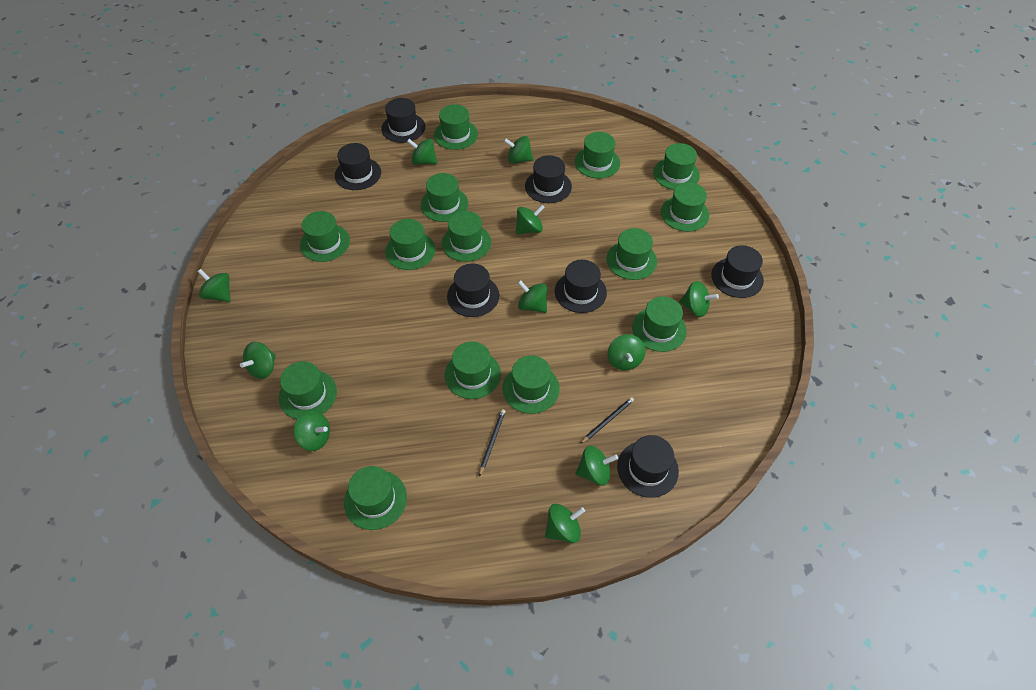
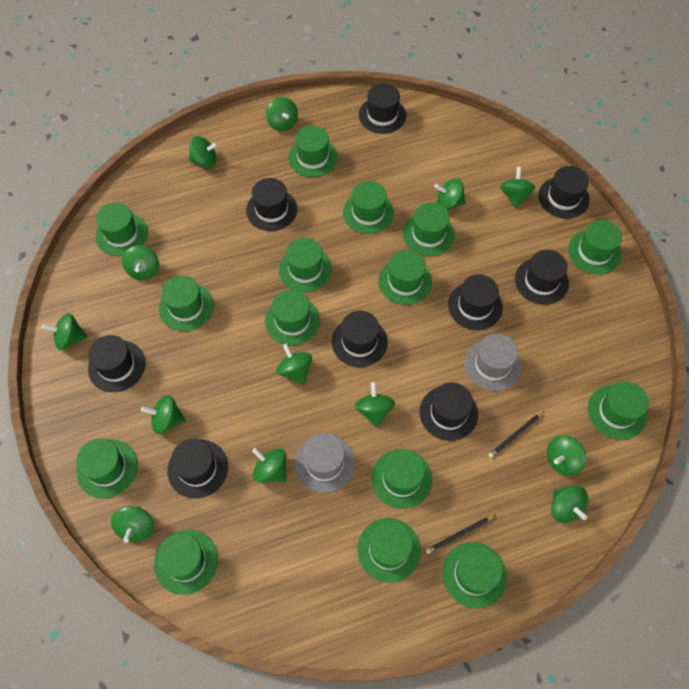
black hat: 7 -> 9
green hat: 14 -> 15
green spinning top: 11 -> 13
grey hat: 0 -> 2

